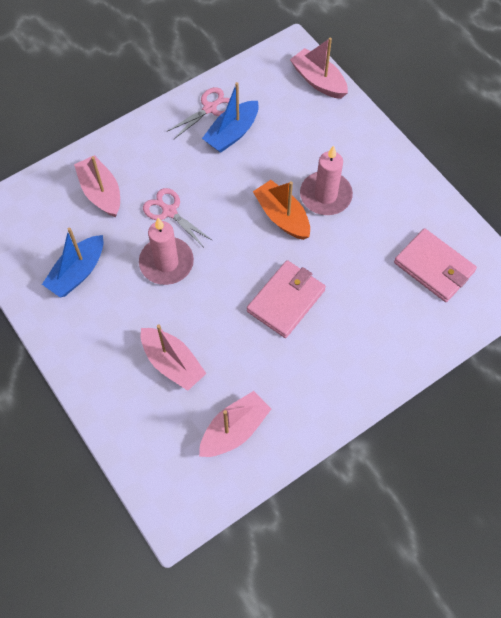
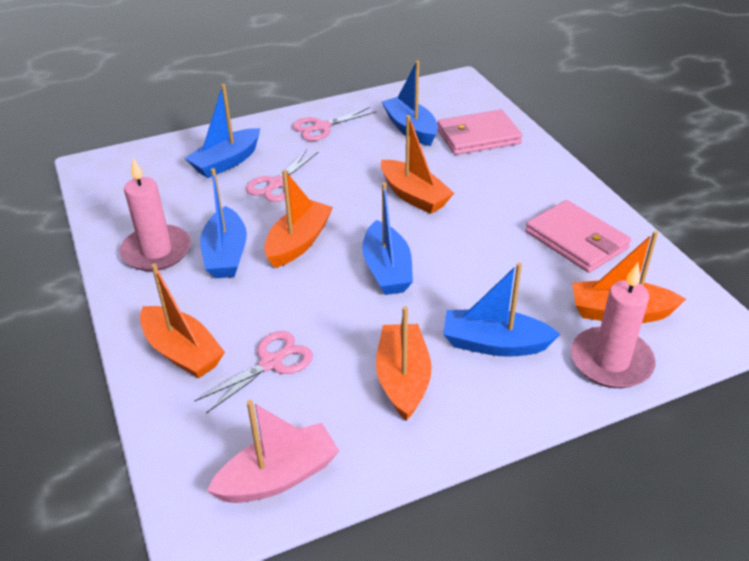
blue boat: 2 -> 5
orange boat: 1 -> 5
pink boat: 4 -> 1
pink scissors: 2 -> 3

